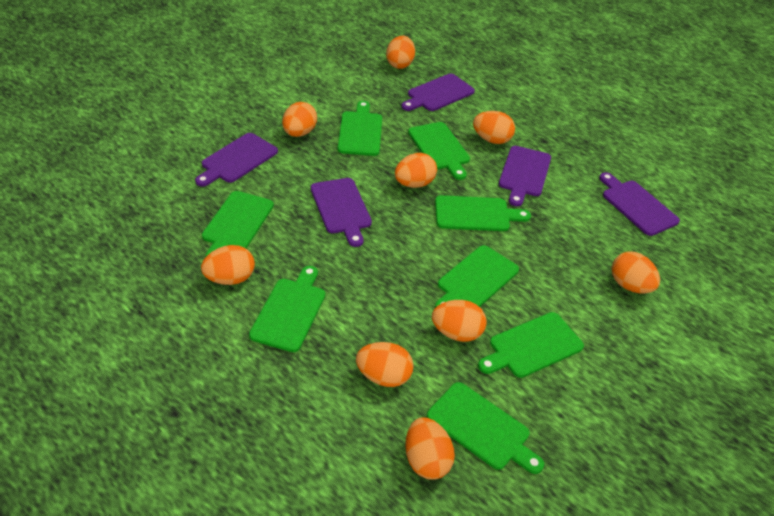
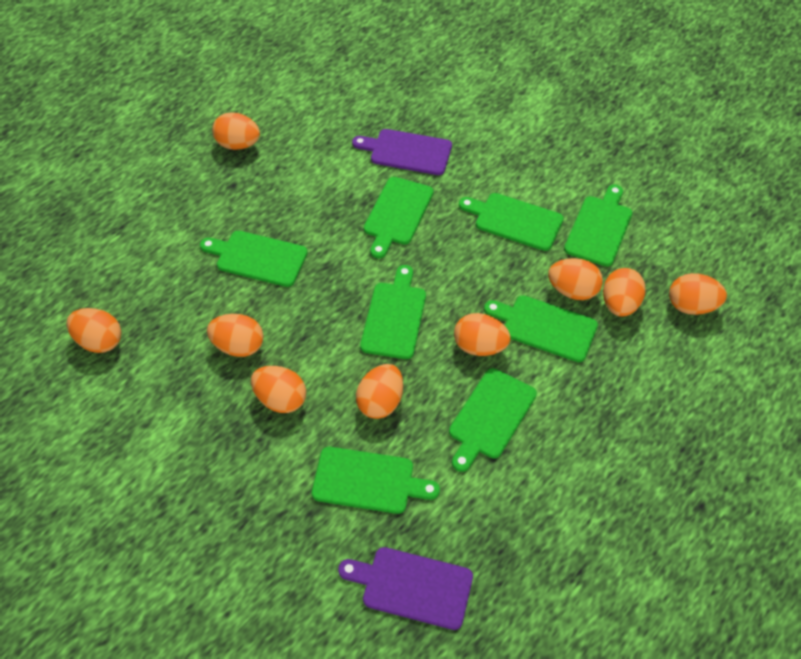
purple cutting board: 5 -> 2

